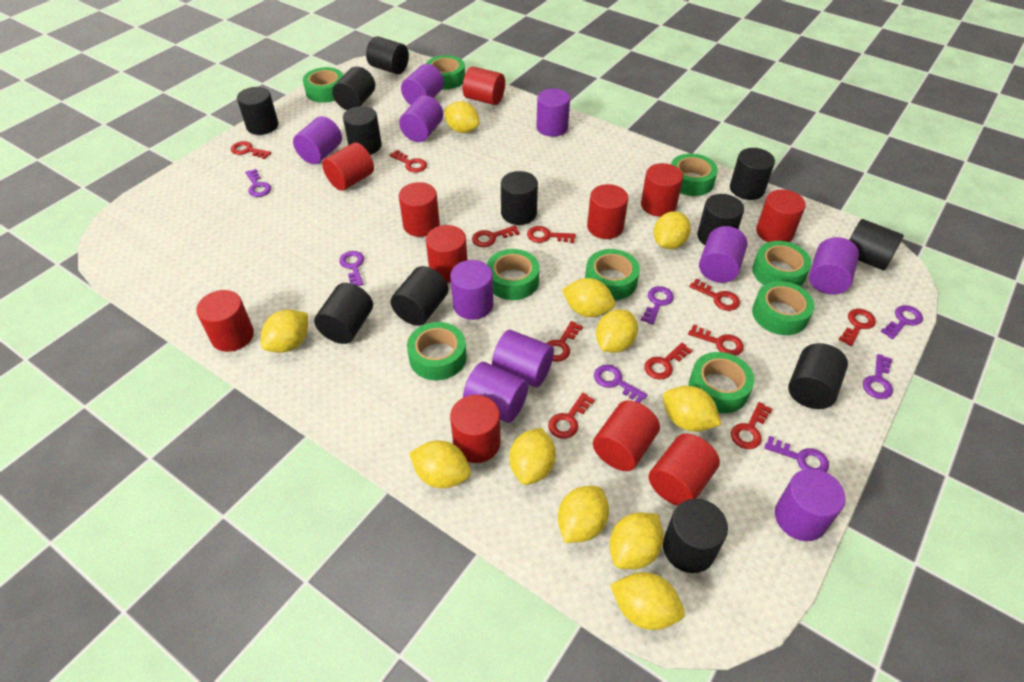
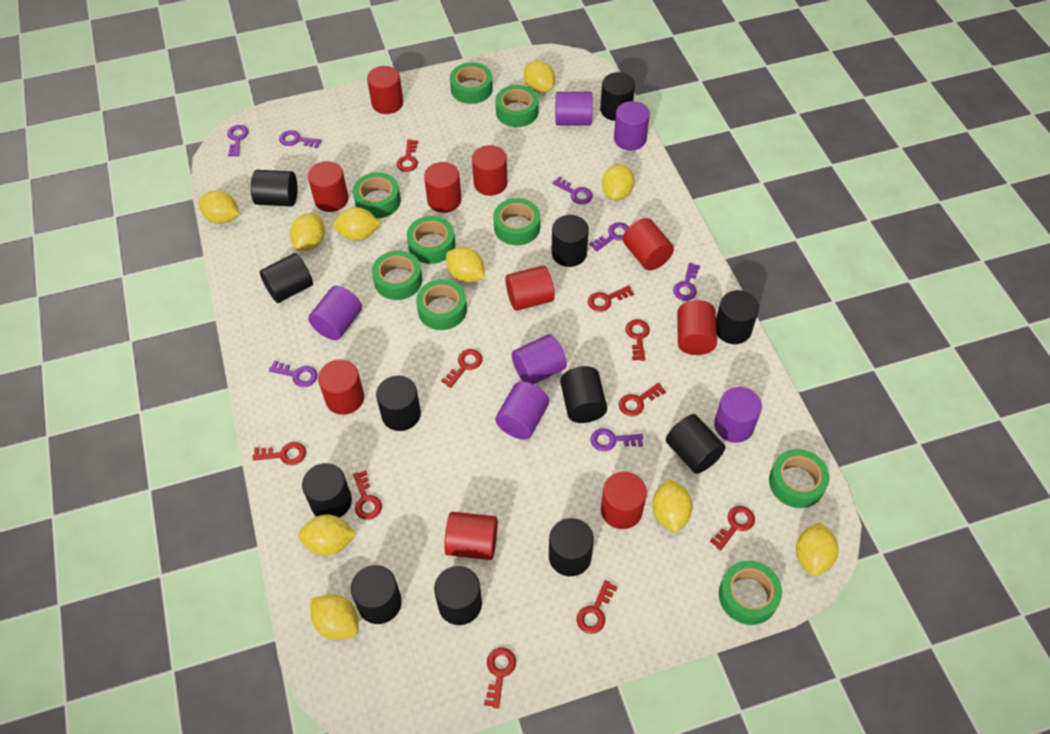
purple cylinder: 10 -> 6
red cylinder: 11 -> 10
red key: 11 -> 10
yellow lemon: 11 -> 10

